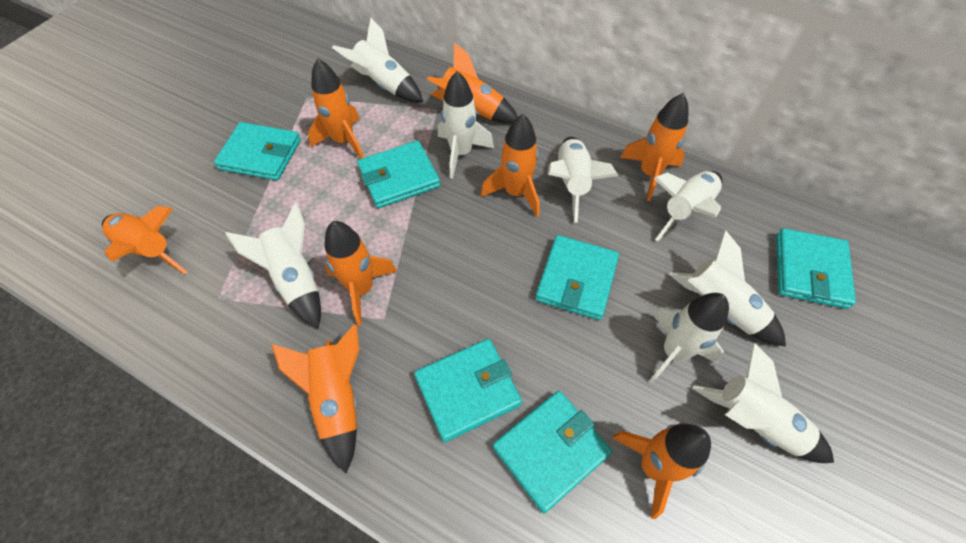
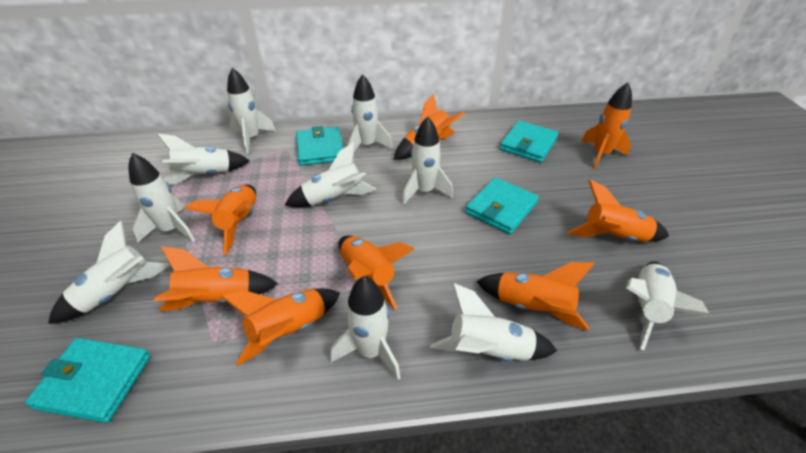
turquoise wallet: 6 -> 4
white rocket: 8 -> 10

